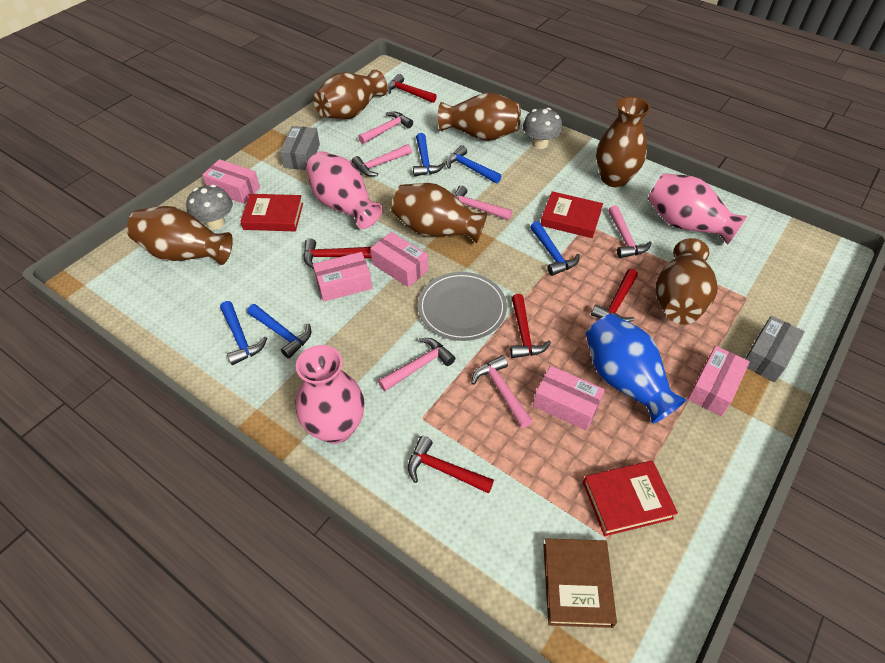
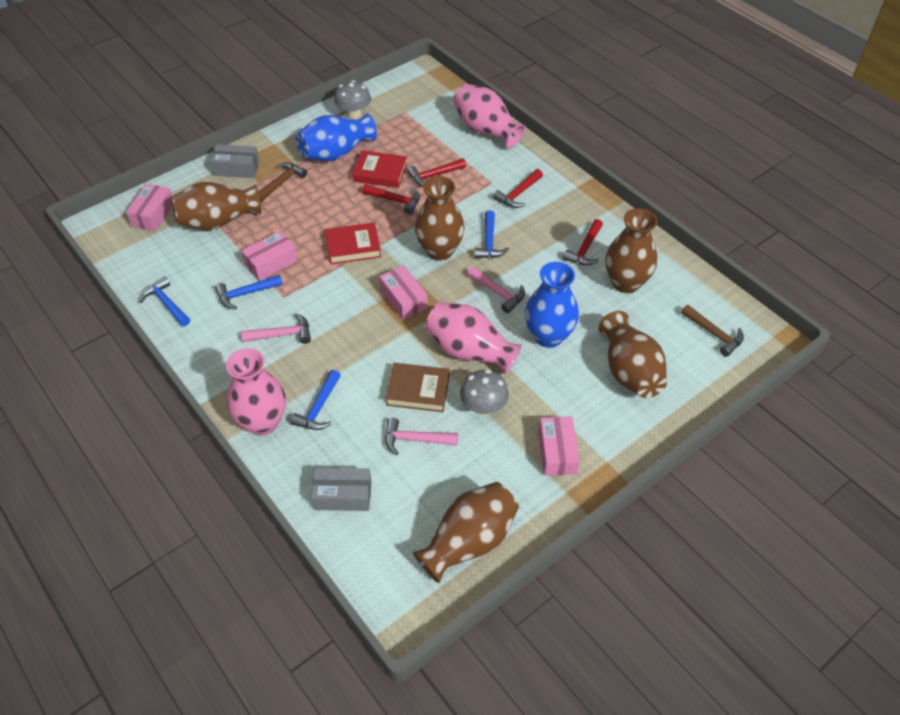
blue hammer: 5 -> 4
blue vase: 1 -> 2
brown hammer: 0 -> 2
brown vase: 6 -> 5
grey plate: 1 -> 0
pink box: 5 -> 4
pink hammer: 6 -> 3
red book: 3 -> 2
red hammer: 5 -> 4

